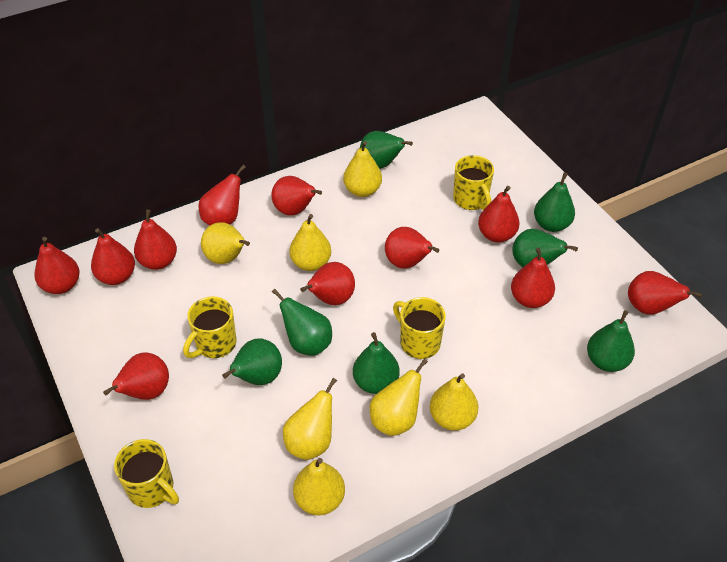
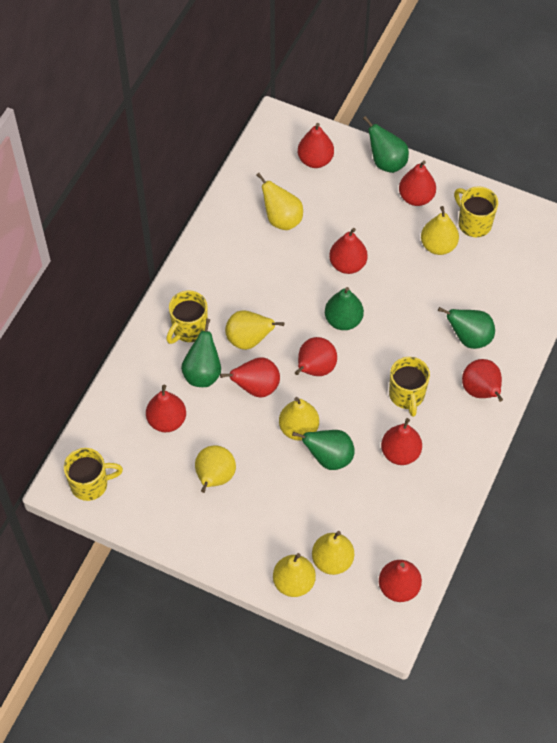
green pear: 7 -> 5
red pear: 11 -> 9

